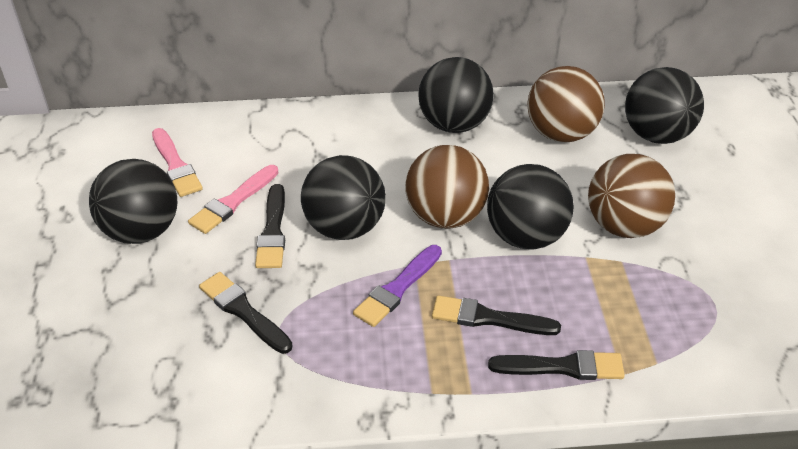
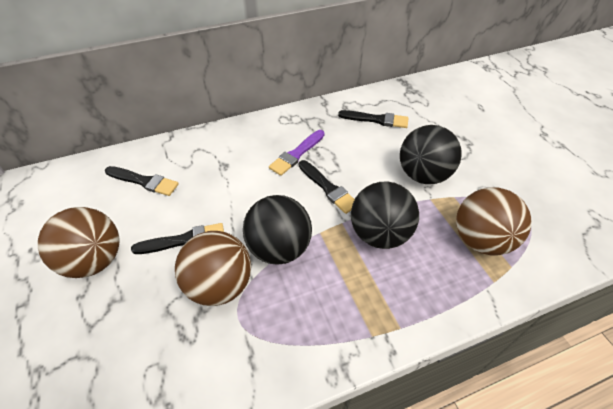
black ball: 5 -> 3
pink brush: 2 -> 0

